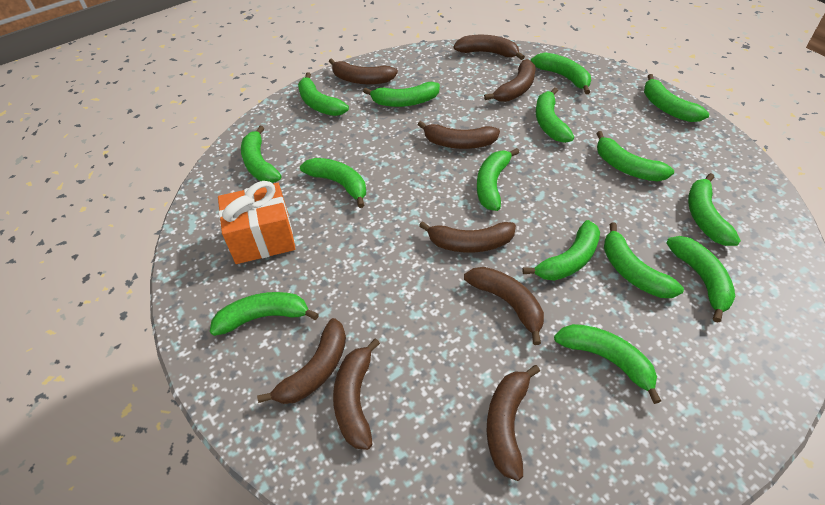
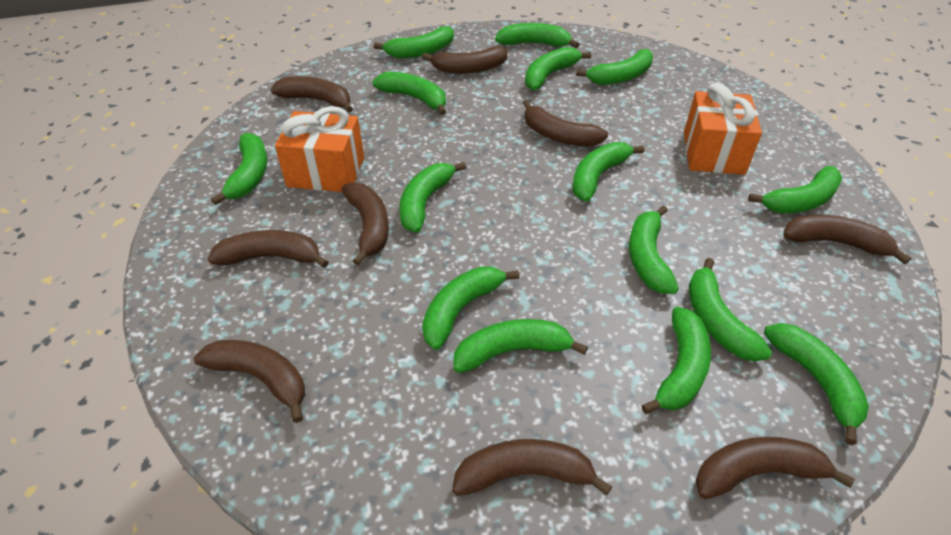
orange gift: 1 -> 2

